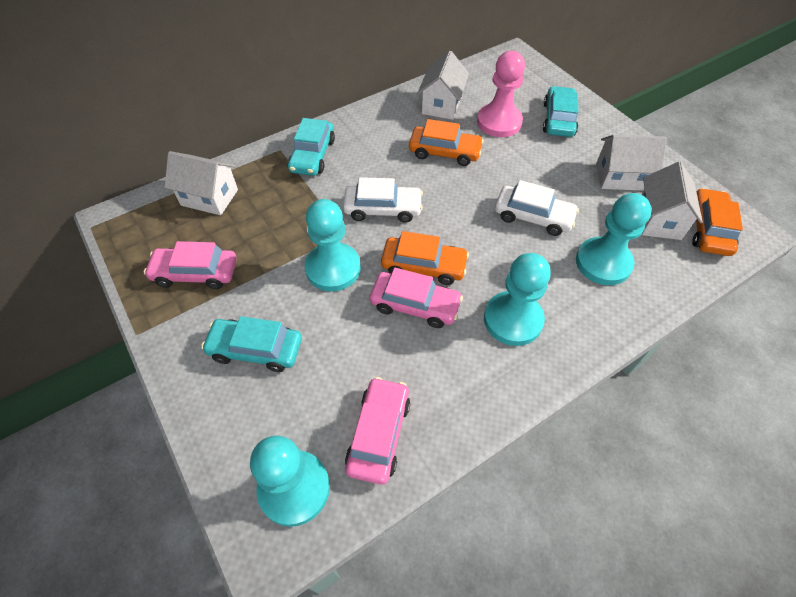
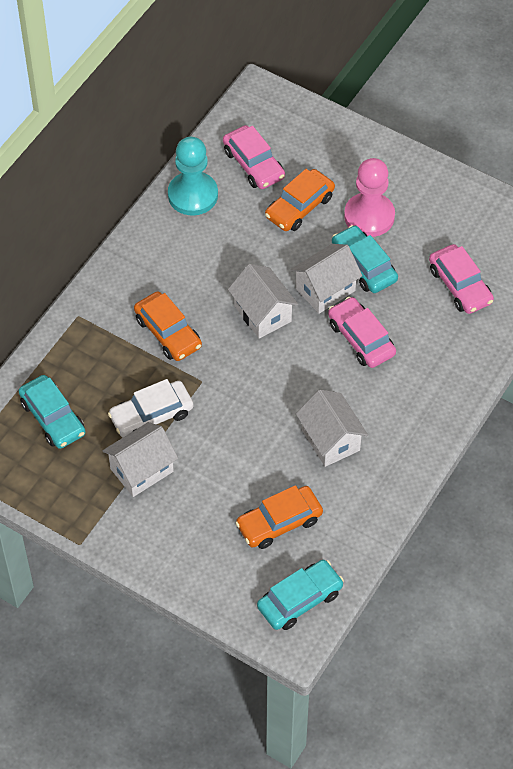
turquoise pawn: 4 -> 1
white car: 2 -> 1

